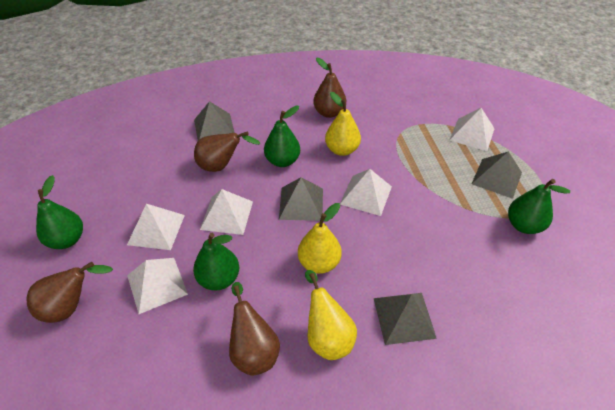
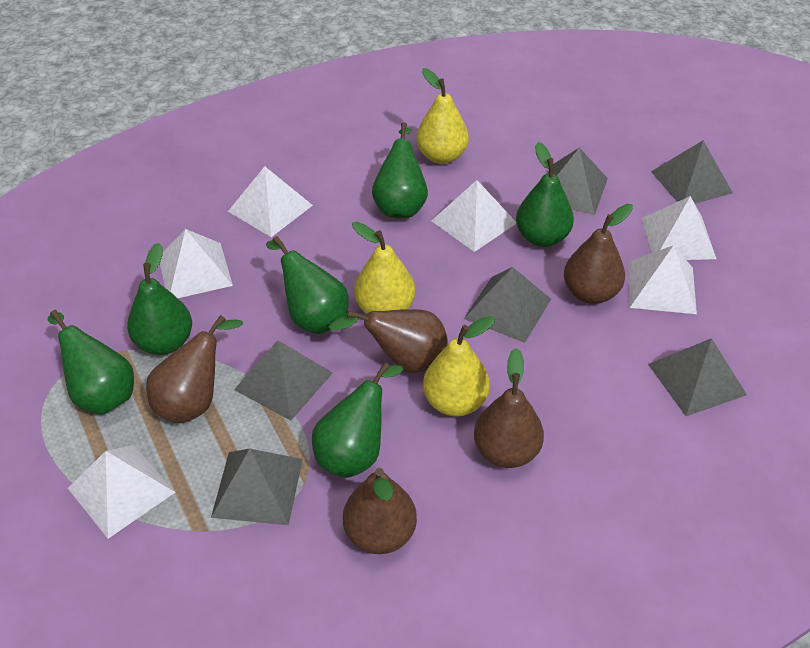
brown pear: 4 -> 5
green pear: 4 -> 6
grey pyramid: 4 -> 6
white pyramid: 5 -> 6

